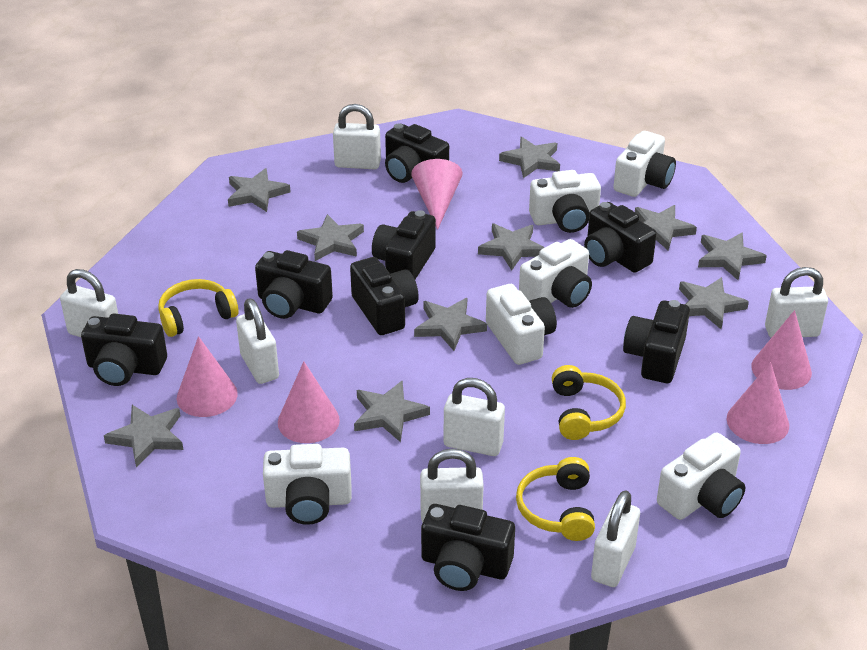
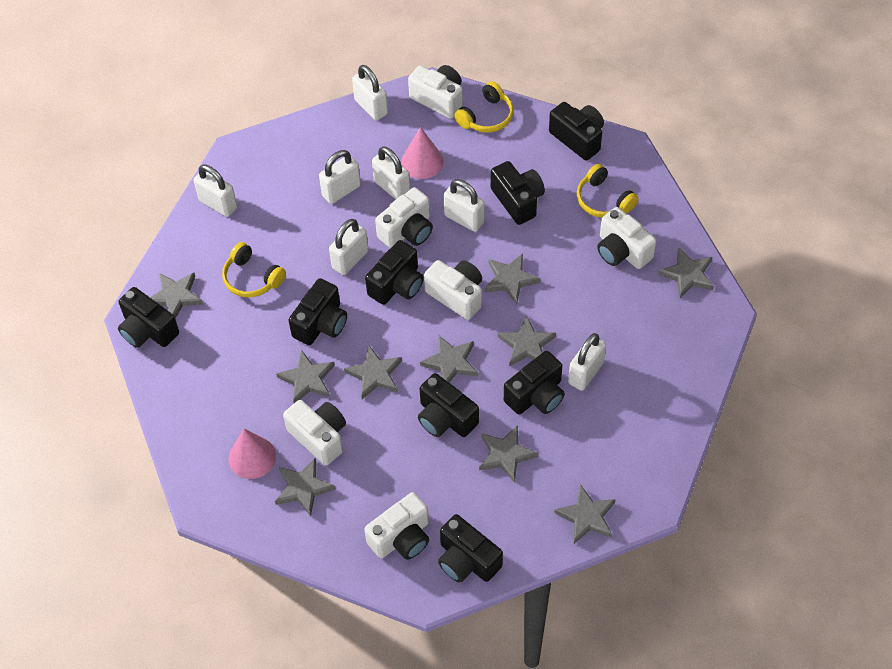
pink cone: 5 -> 2

